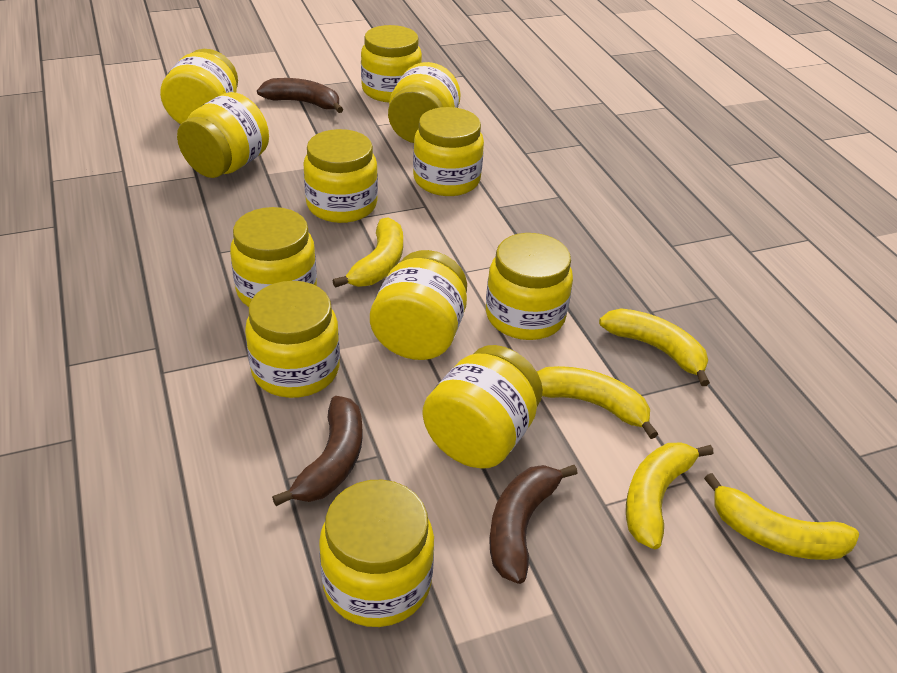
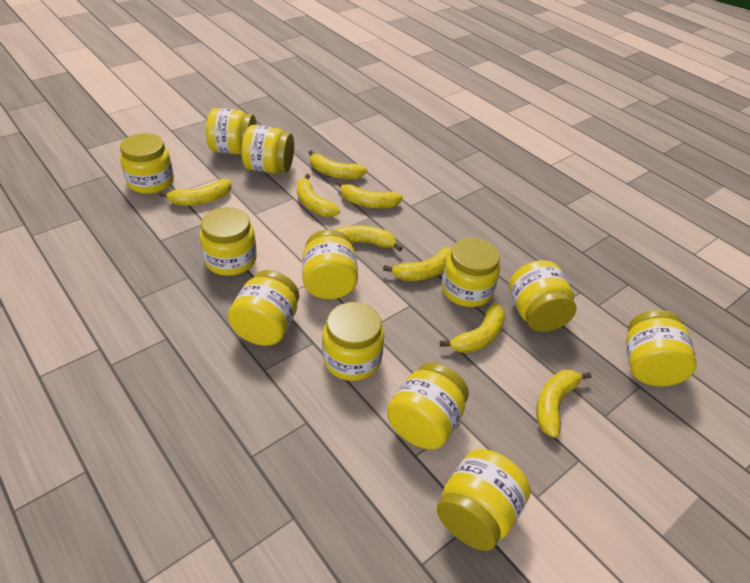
brown banana: 3 -> 0
yellow banana: 5 -> 8

